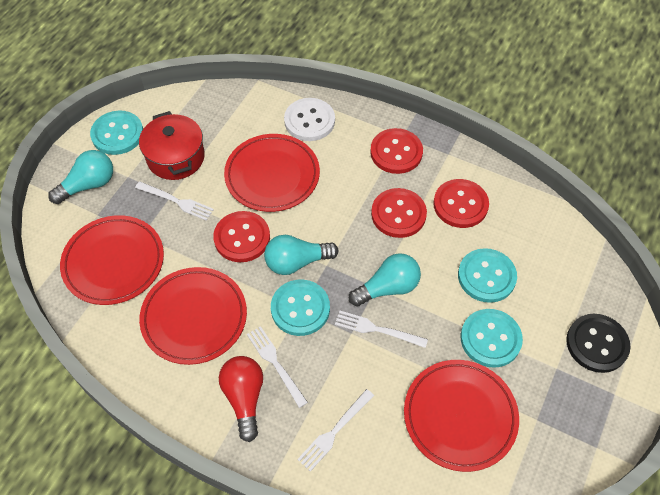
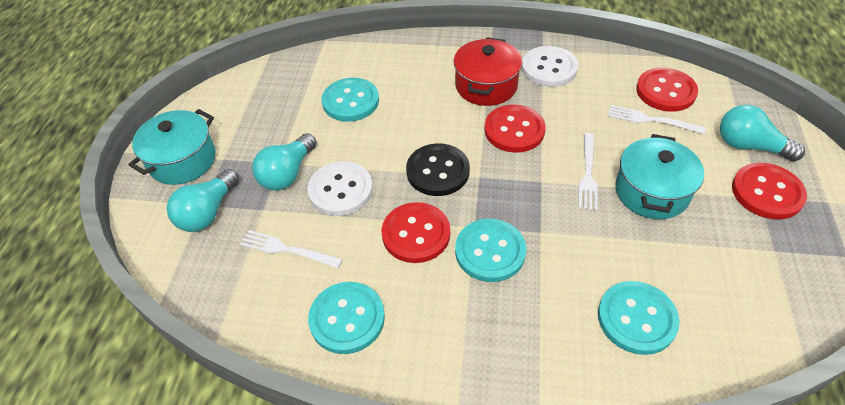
red light bulb: 1 -> 0
red plate: 4 -> 0
turquoise pot: 0 -> 2
white button: 1 -> 2
white fork: 4 -> 3

